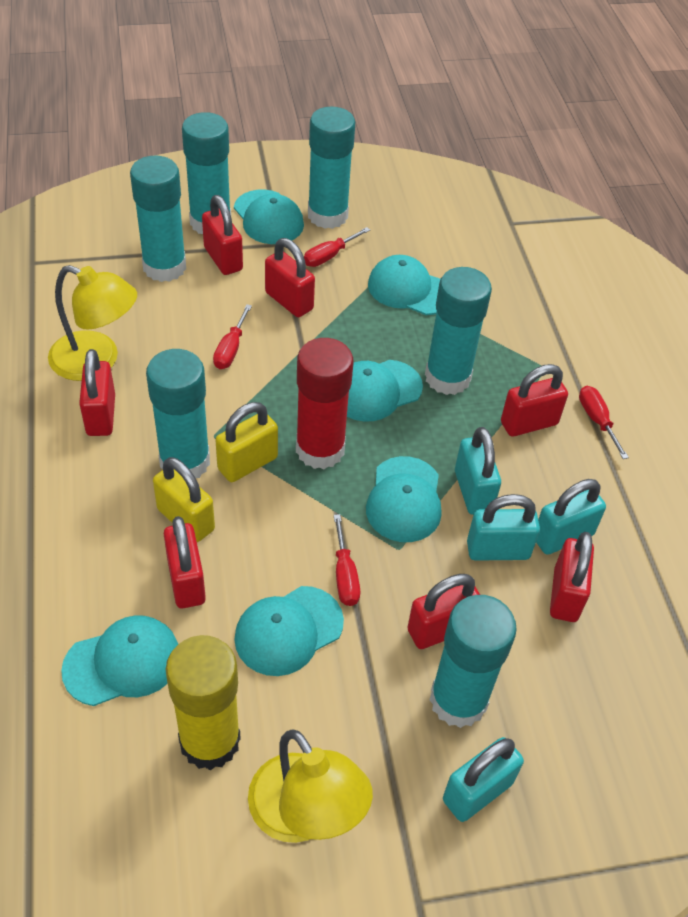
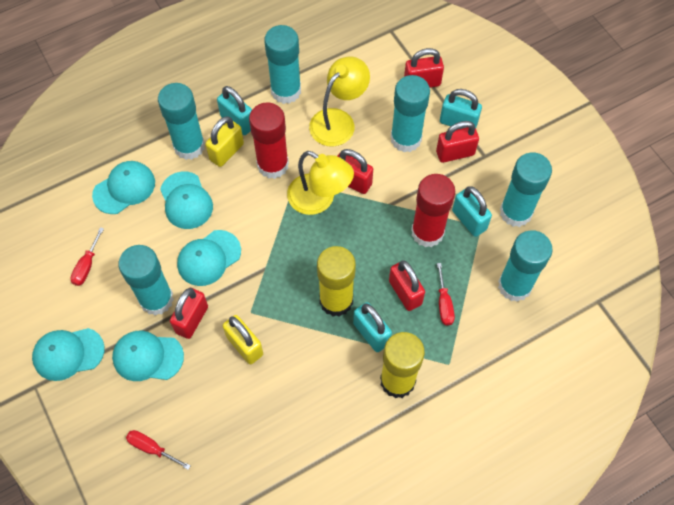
red glue stick: 1 -> 2
red padlock: 7 -> 5
red screwdriver: 4 -> 3
turquoise cap: 6 -> 5
yellow glue stick: 1 -> 2

